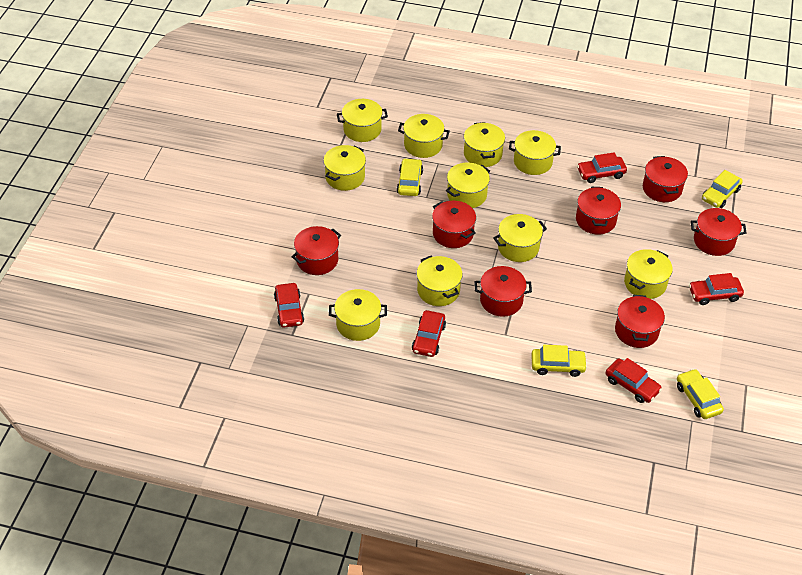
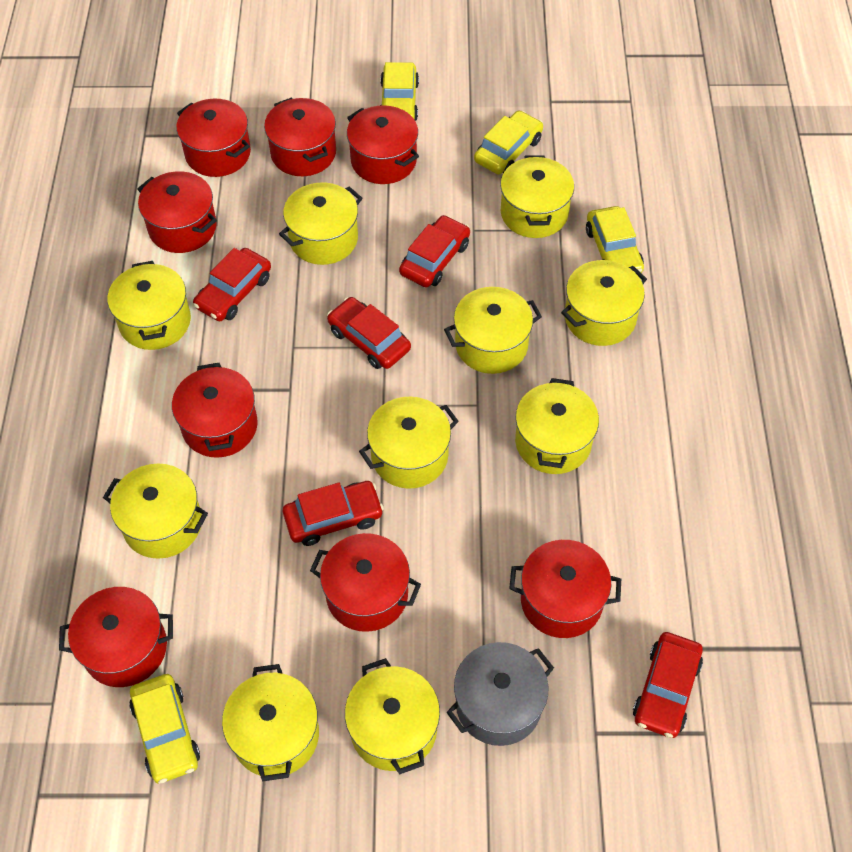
grey pot: 0 -> 1
red pot: 7 -> 8

